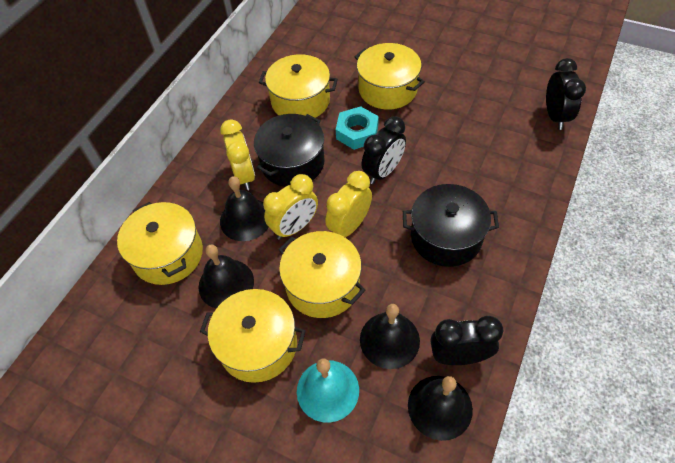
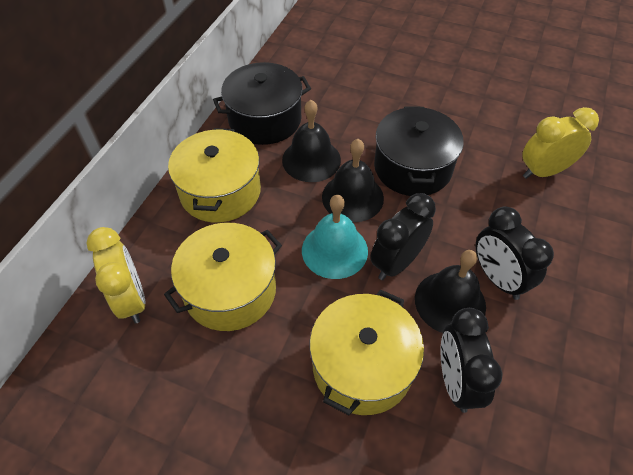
black bell: 4 -> 3
turquoise nut: 1 -> 0
yellow clock: 3 -> 2
yellow pot: 5 -> 3

